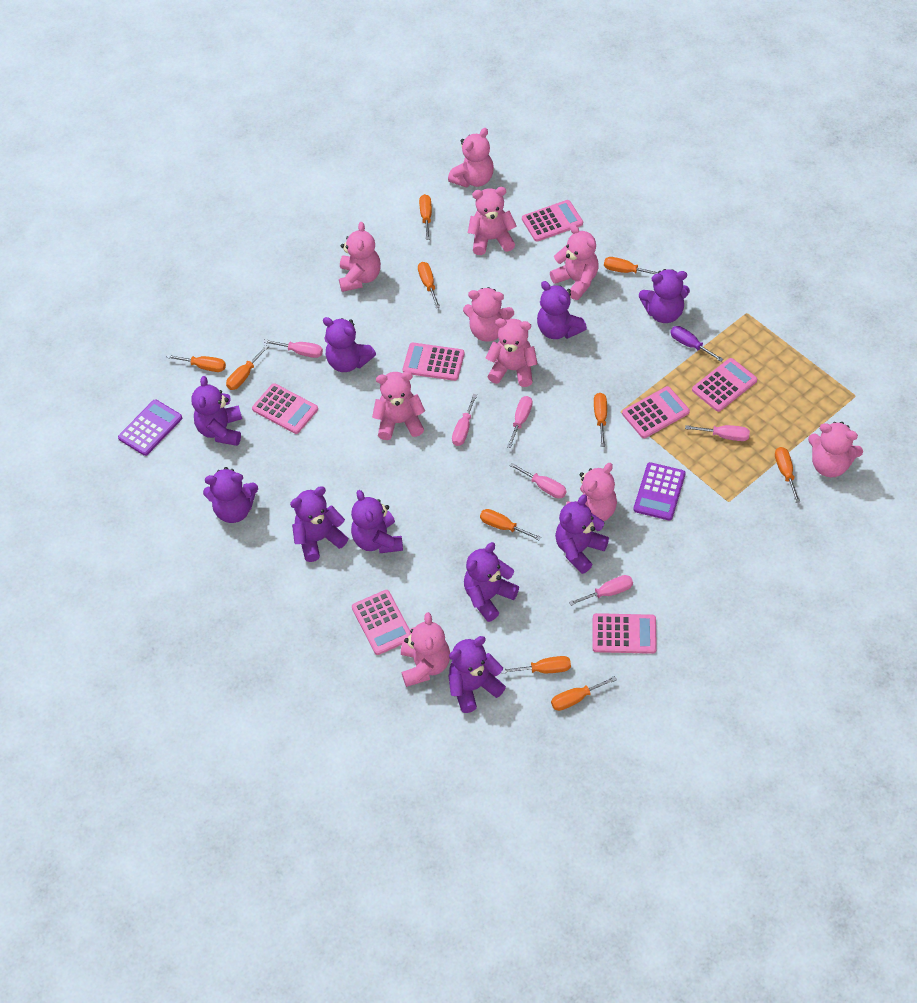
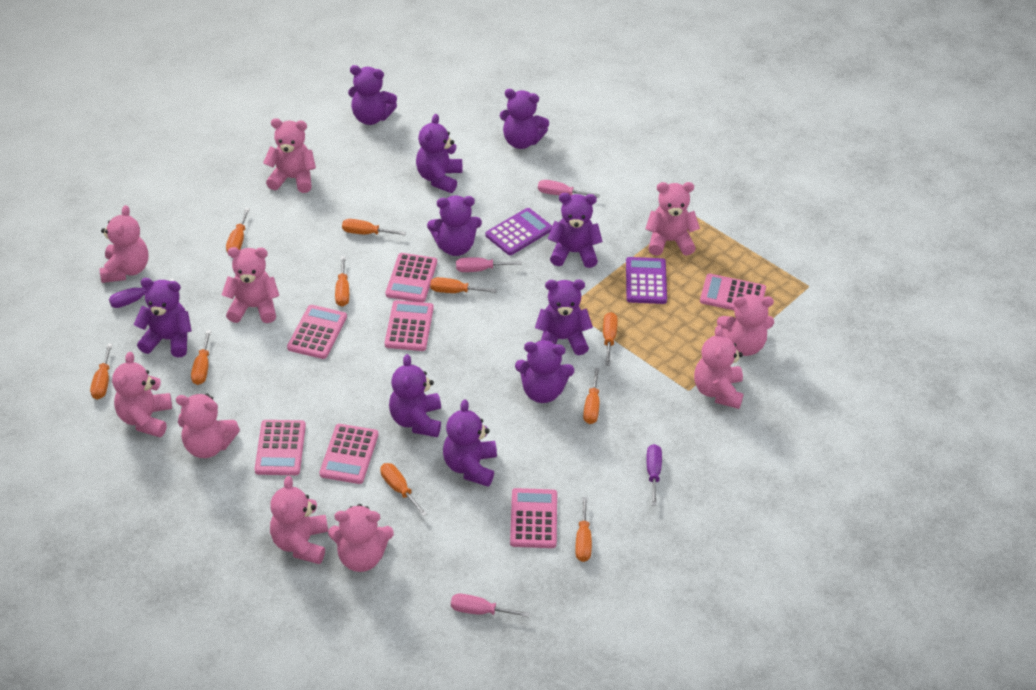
pink screwdriver: 6 -> 3
purple screwdriver: 1 -> 2

